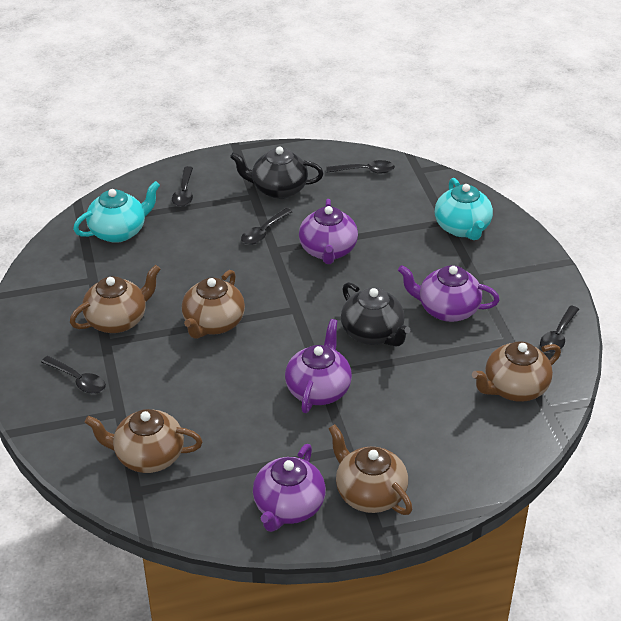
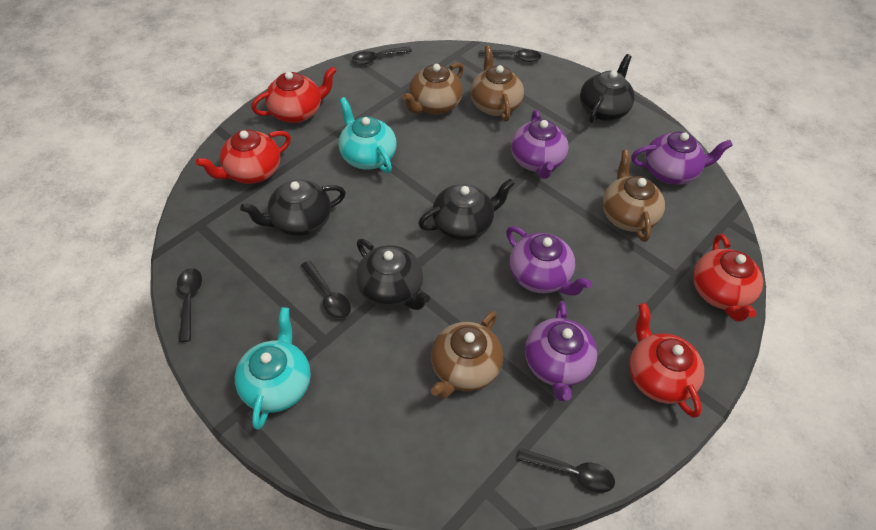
black teapot: 2 -> 4
brown teapot: 5 -> 4
red teapot: 0 -> 4

